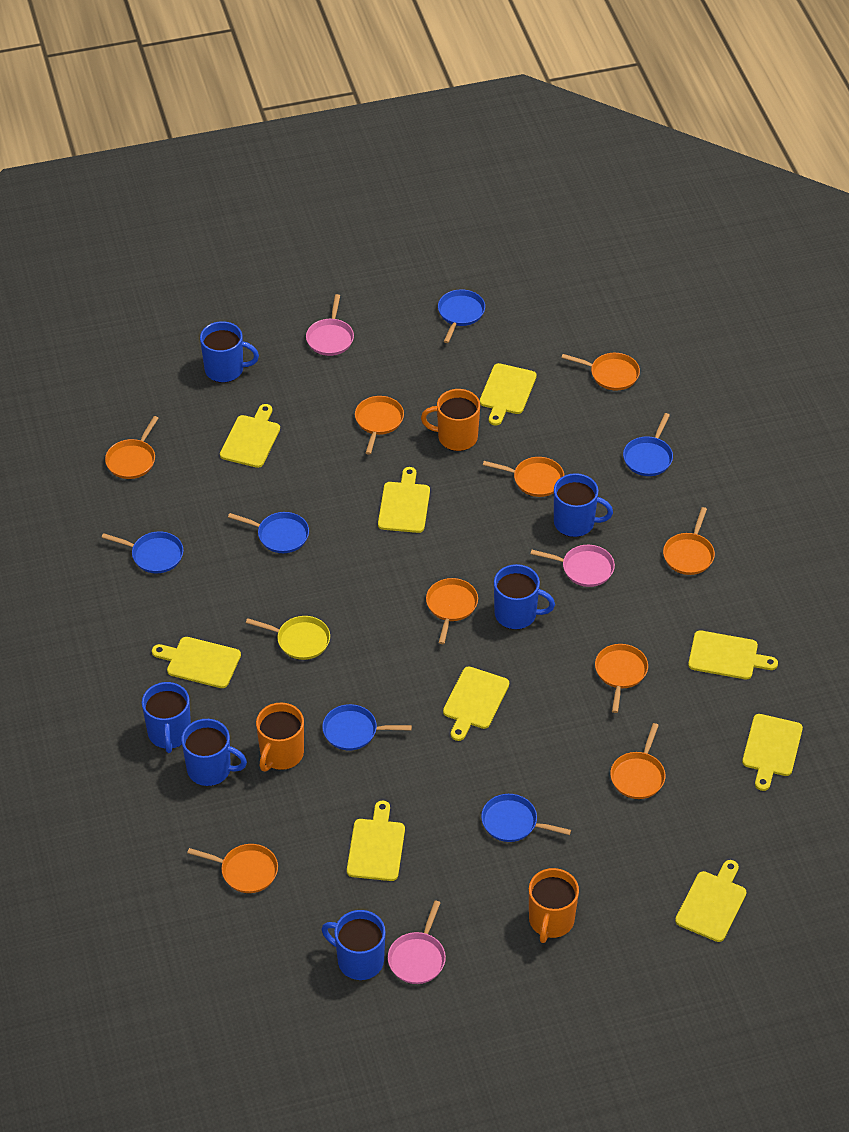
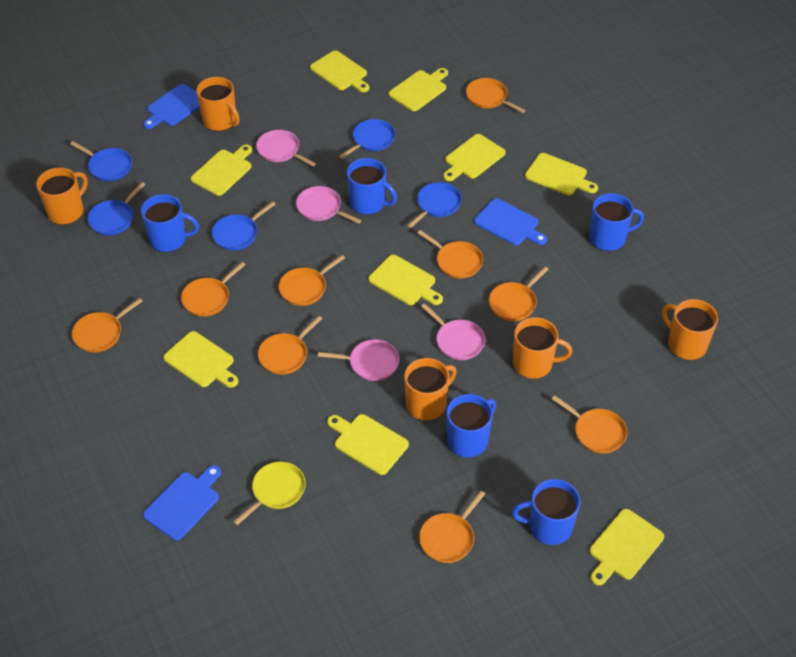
blue cutting board: 0 -> 3
blue mug: 6 -> 5
blue pan: 6 -> 5
orange mug: 3 -> 5
pink pan: 3 -> 4

